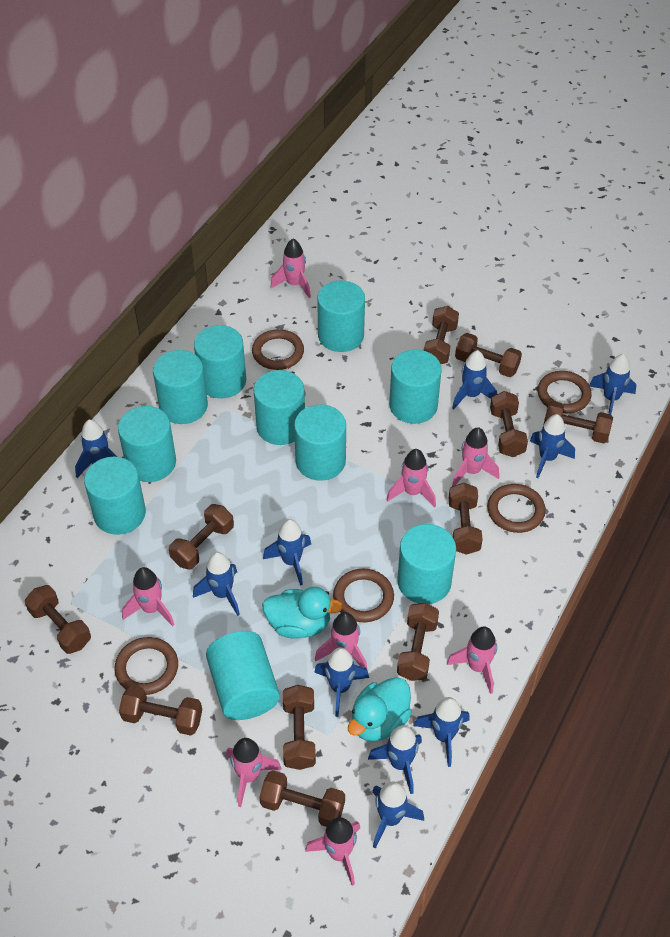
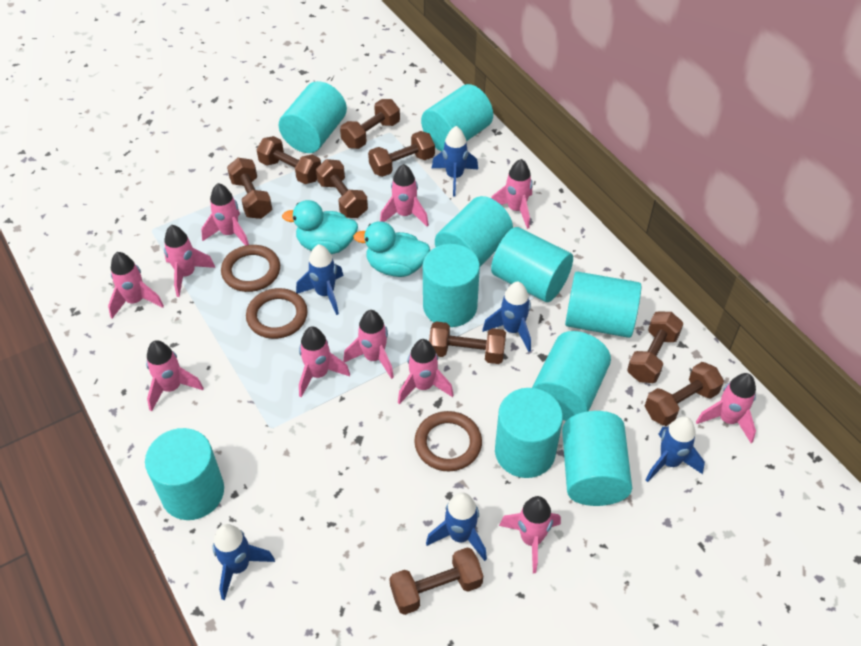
blue rocket: 10 -> 6
brown dumbbell: 11 -> 9
brown ring: 5 -> 3
pink rocket: 8 -> 11

